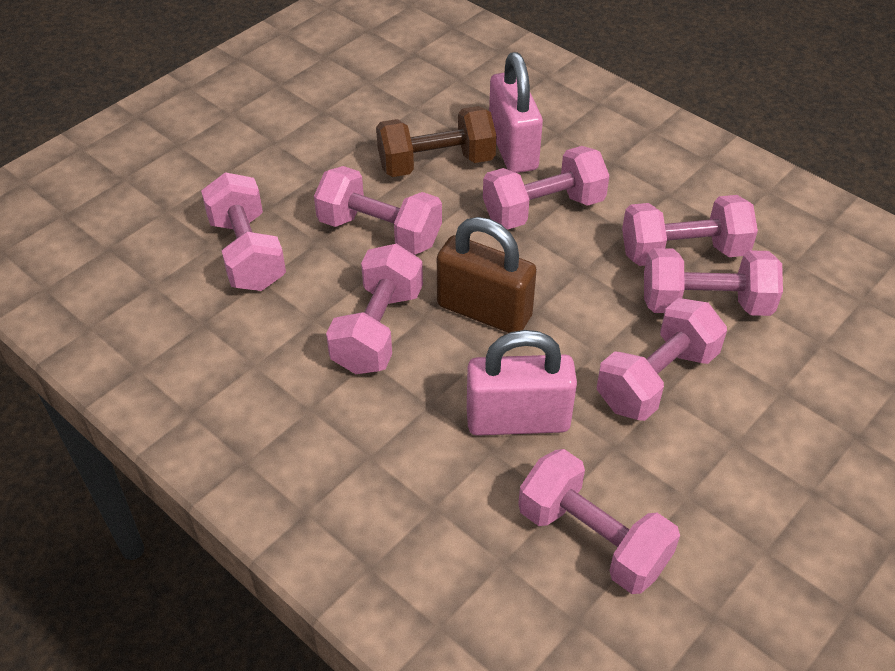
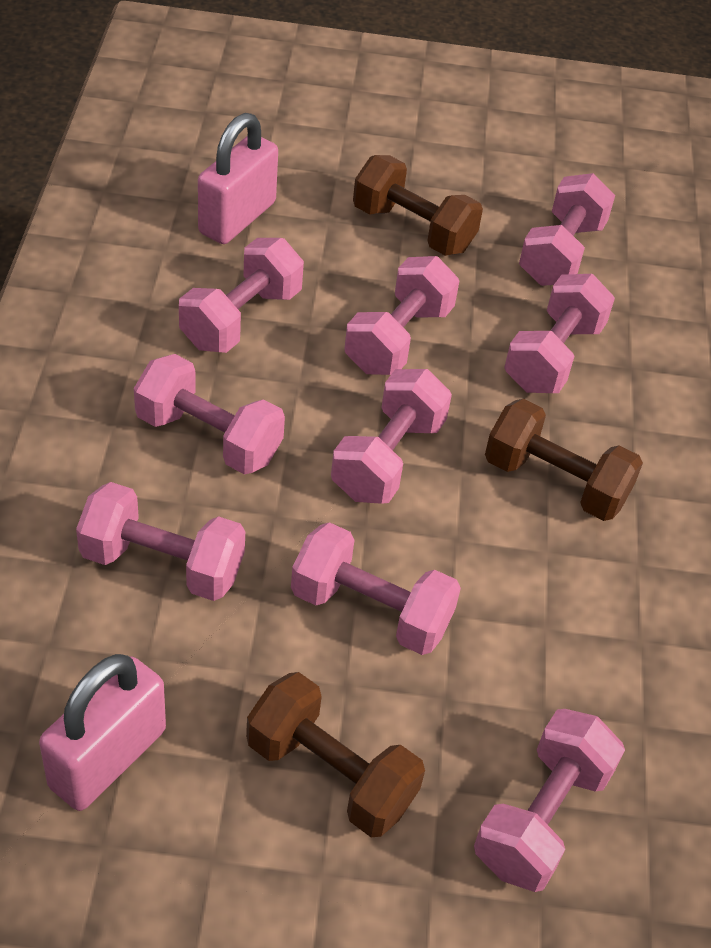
brown dumbbell: 1 -> 3
brown padlock: 1 -> 0
pink dumbbell: 8 -> 9

